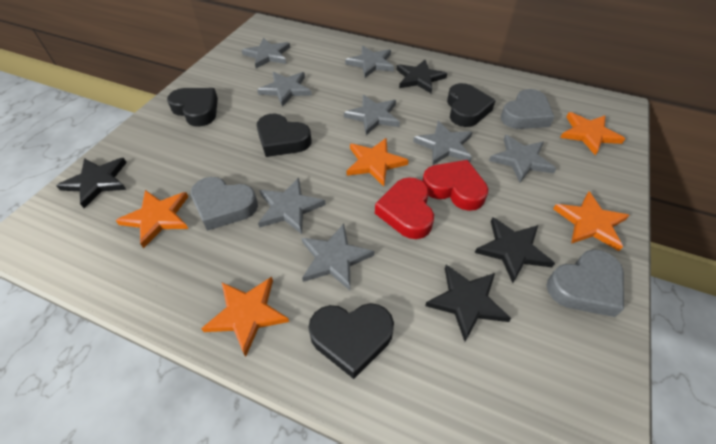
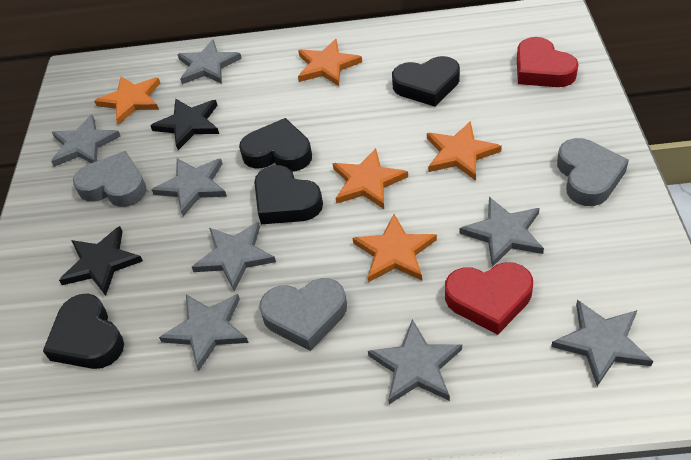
black star: 4 -> 2

